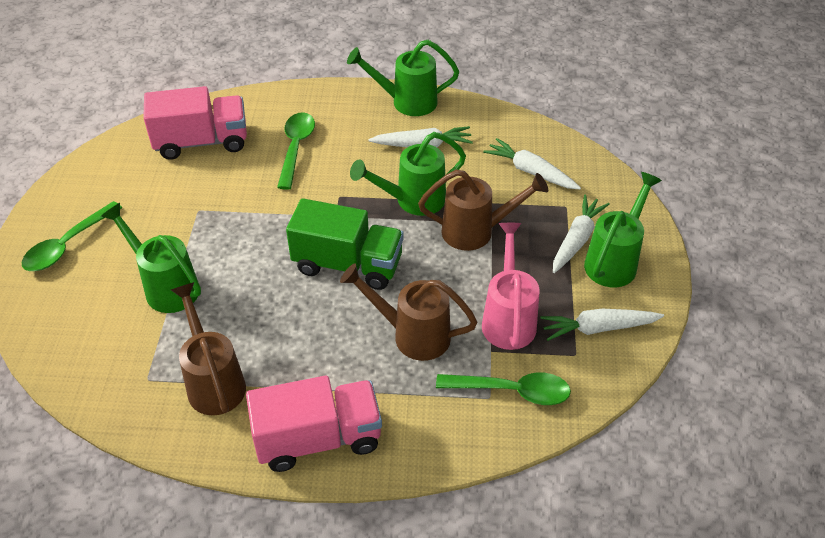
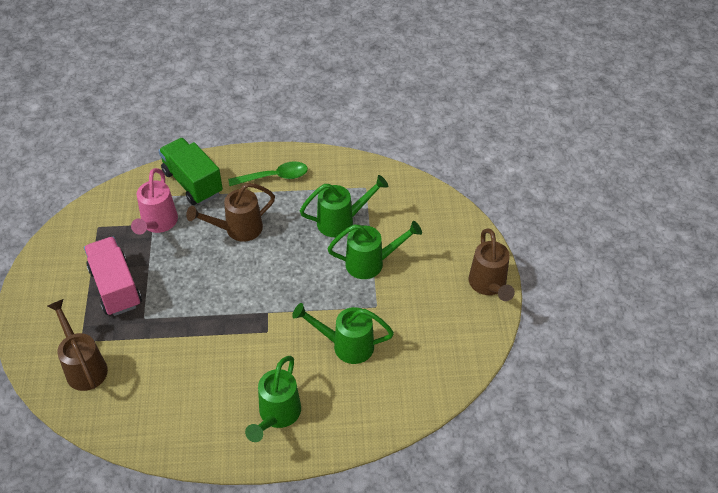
green spoon: 3 -> 1
pink truck: 2 -> 1
white carrot: 4 -> 0

